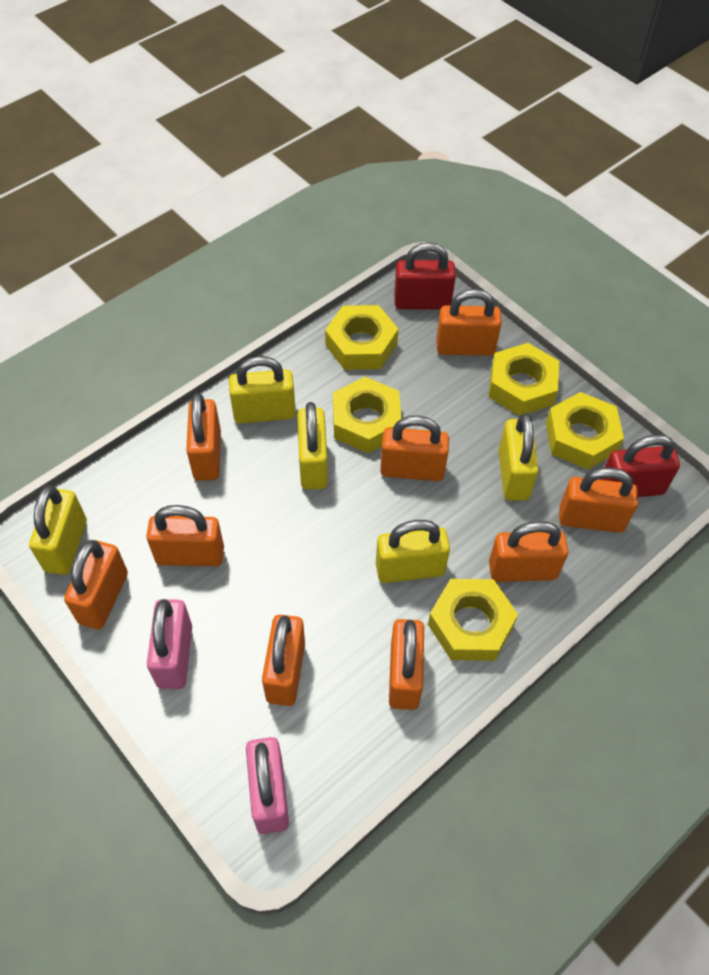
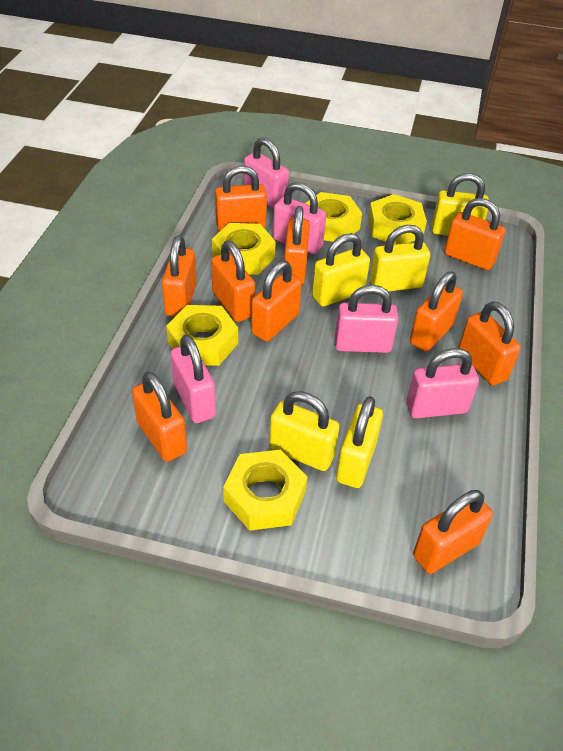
orange padlock: 9 -> 10
pink padlock: 2 -> 5
red padlock: 2 -> 0

